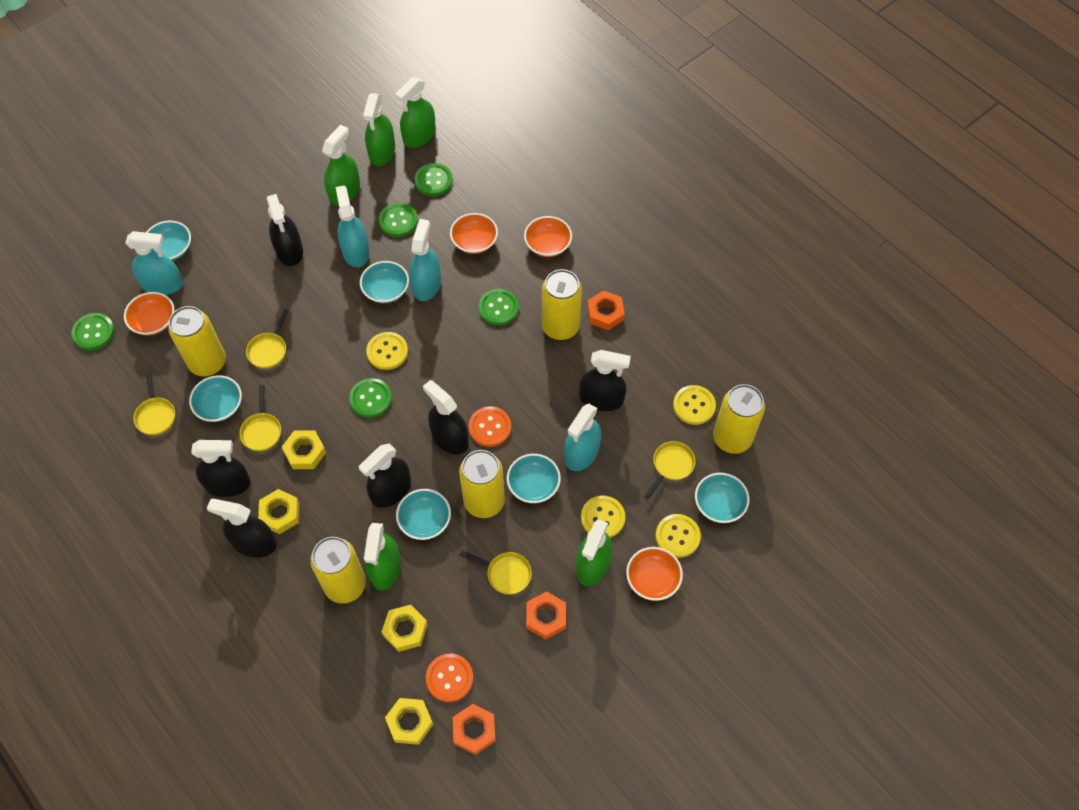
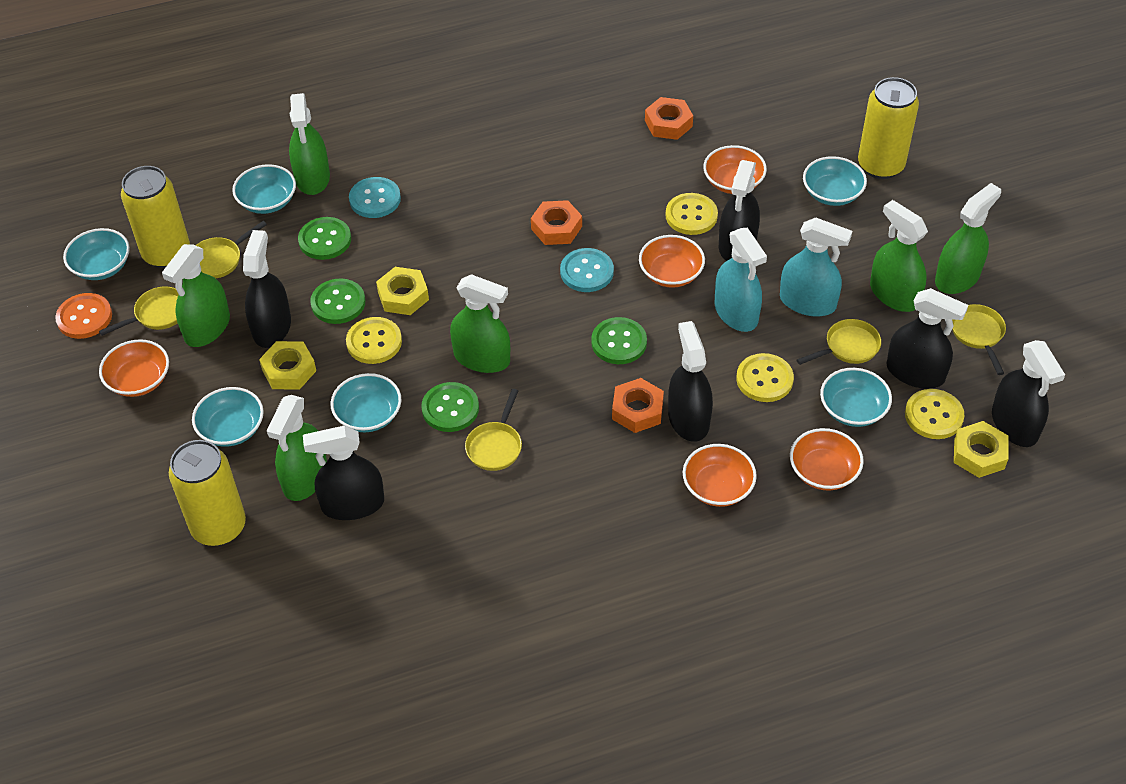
green button: 5 -> 4
green spray bottle: 5 -> 6
orange bowl: 4 -> 5
orange button: 2 -> 1
turquoise button: 0 -> 2
turquoise spray bottle: 4 -> 2
yellow can: 5 -> 3
yellow nut: 4 -> 3

